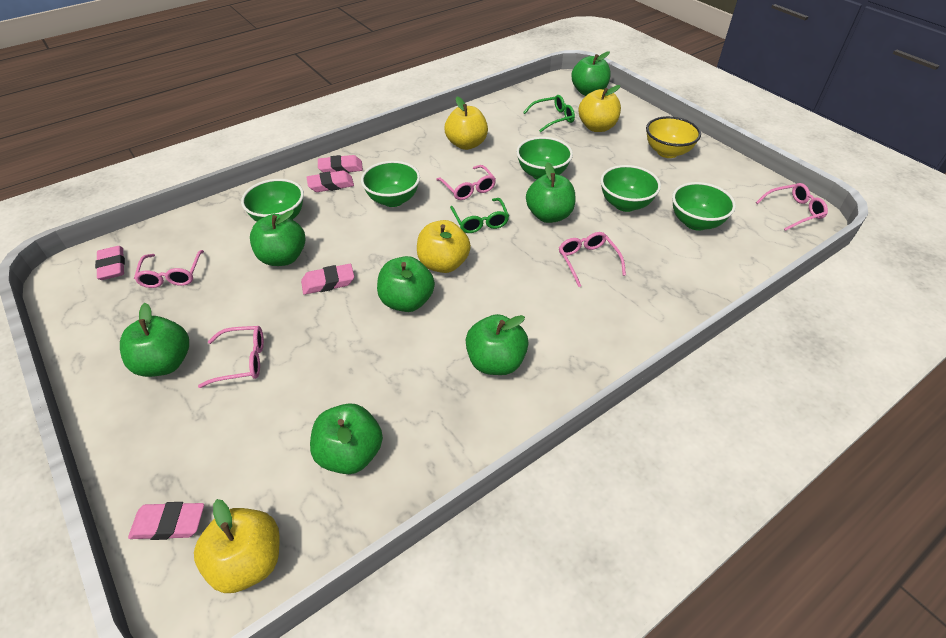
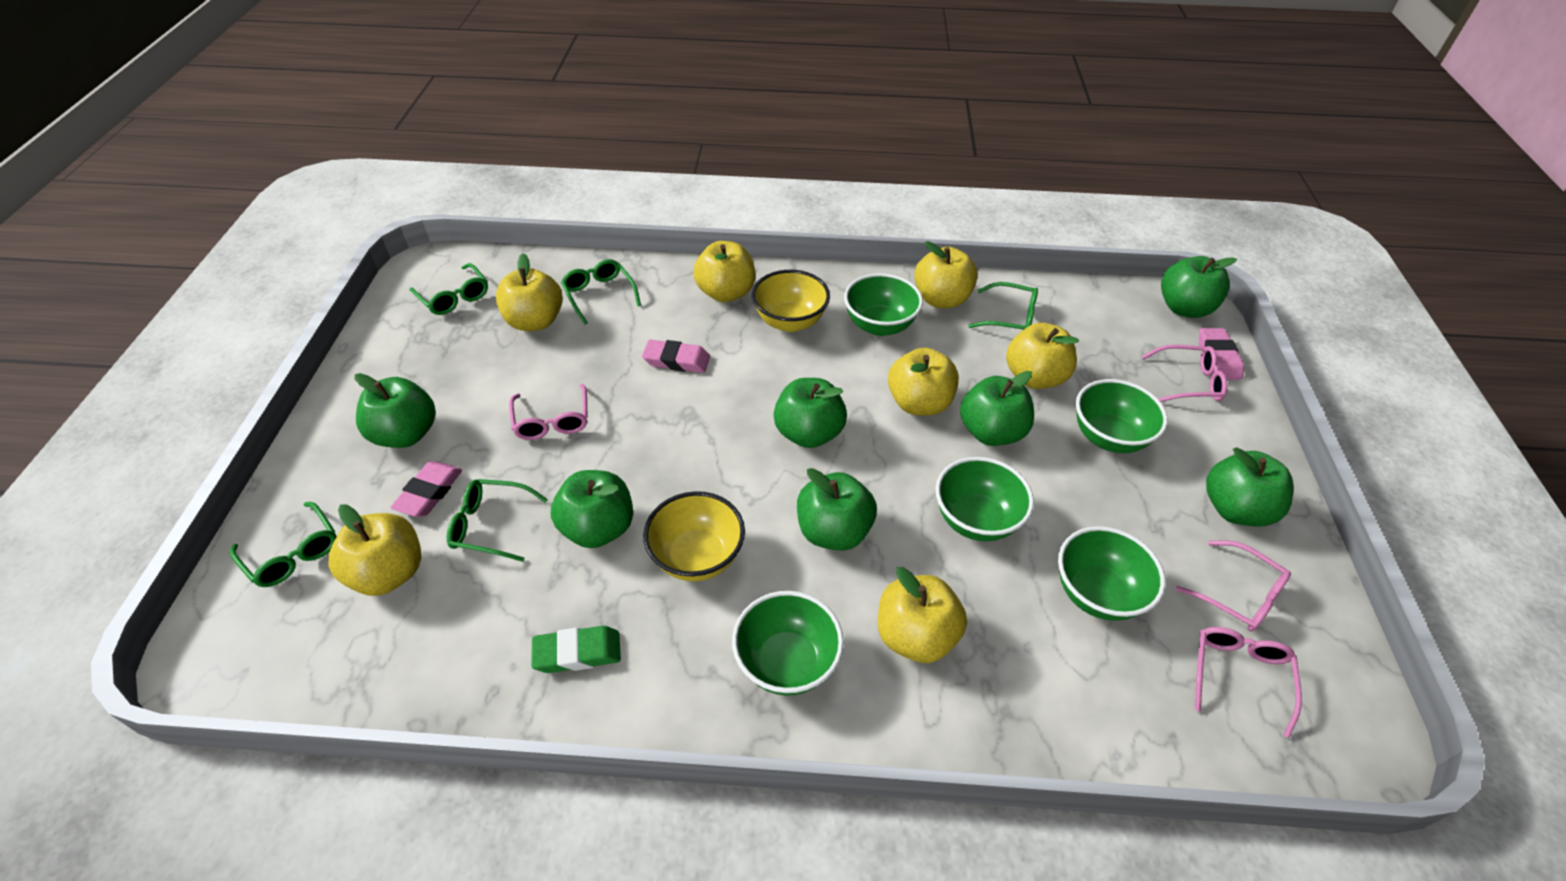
green eraser: 0 -> 1
green glasses: 2 -> 5
pink eraser: 5 -> 3
pink glasses: 5 -> 4
yellow apple: 4 -> 7
yellow bowl: 1 -> 2

